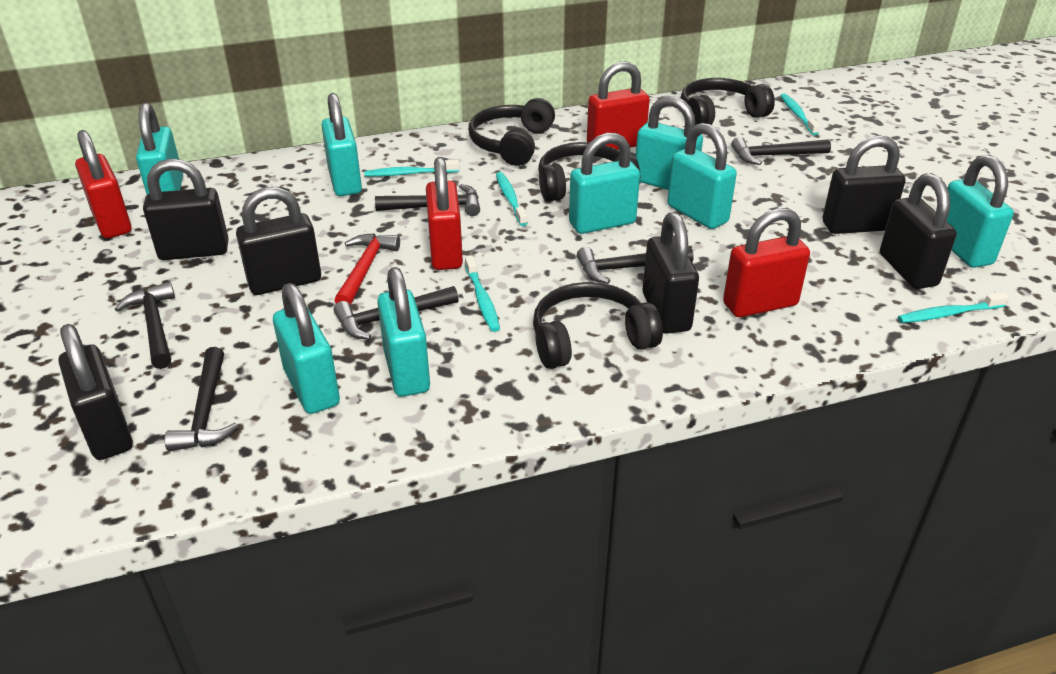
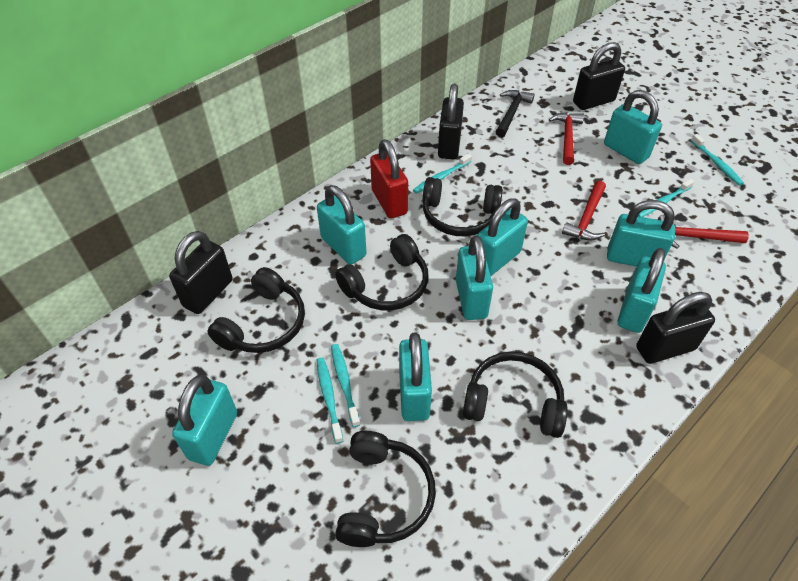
black hammer: 6 -> 1
black headphones: 4 -> 5
black padlock: 6 -> 4
red hammer: 1 -> 3
red padlock: 4 -> 1

